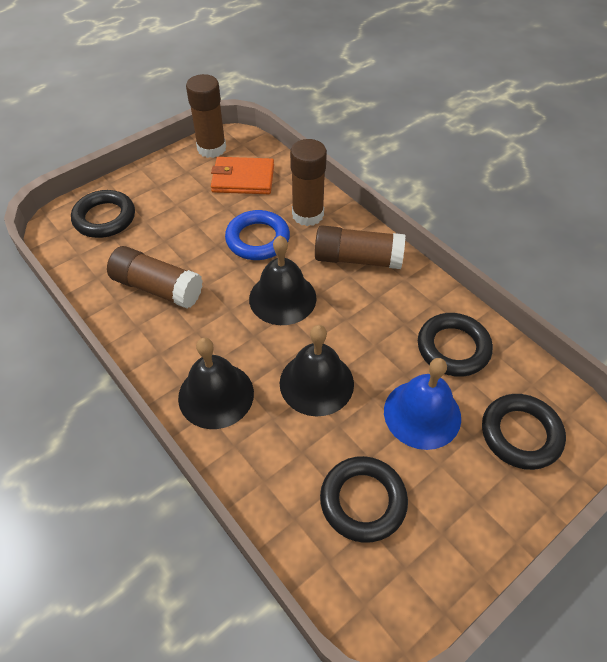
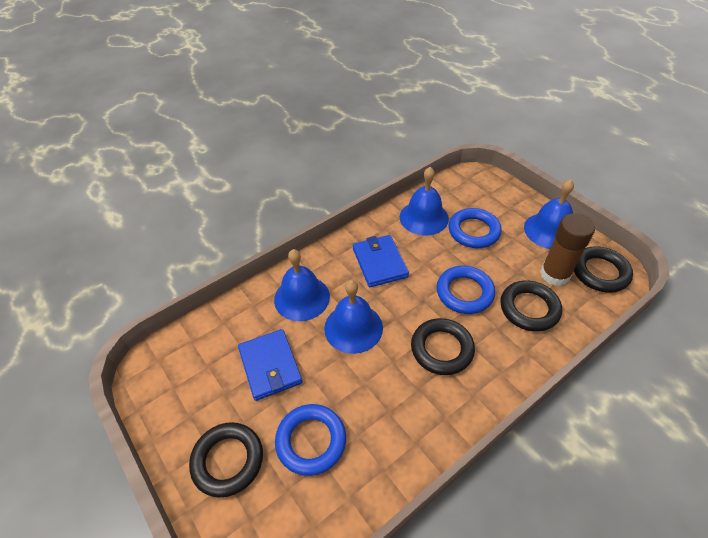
black bell: 3 -> 0
blue bell: 1 -> 4
blue ring: 1 -> 3
blue wallet: 0 -> 2
brown glue stick: 4 -> 1
orange wallet: 1 -> 0

